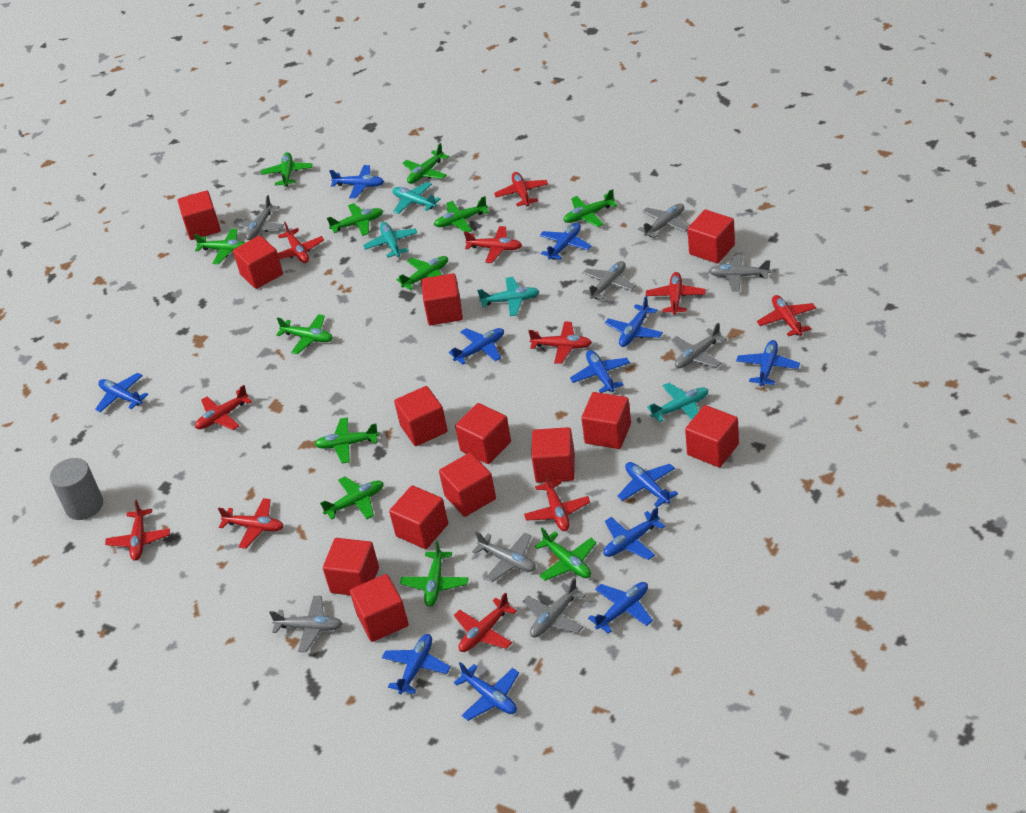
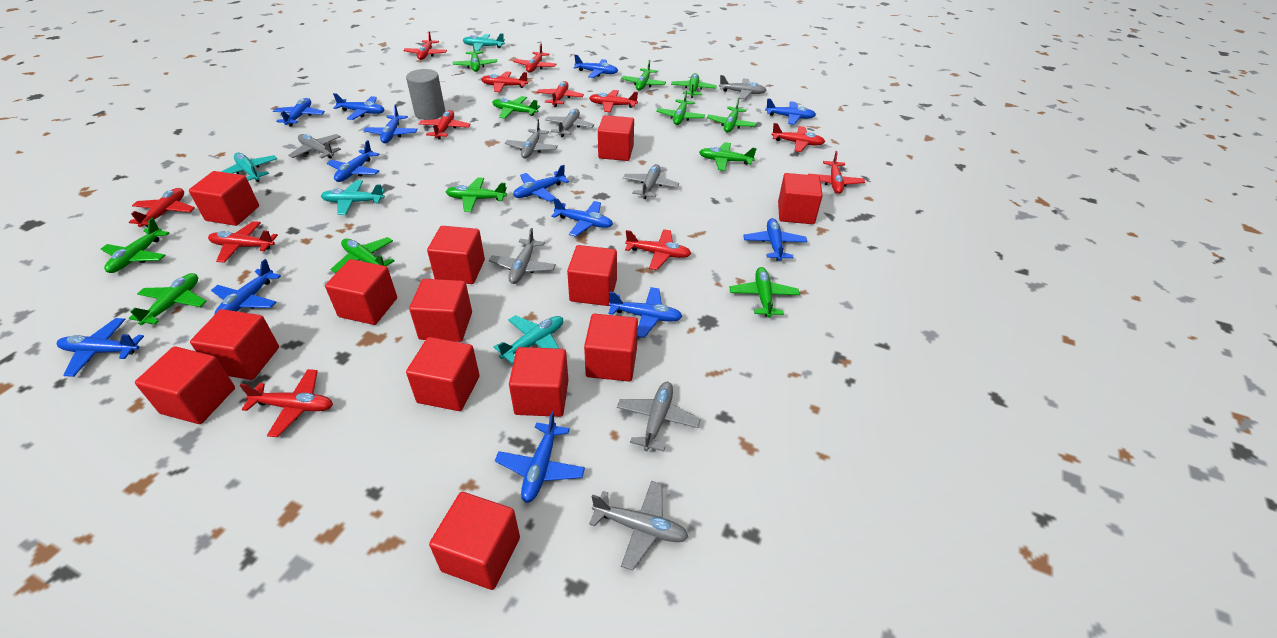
blue plane: 12 -> 13
red plane: 11 -> 12

